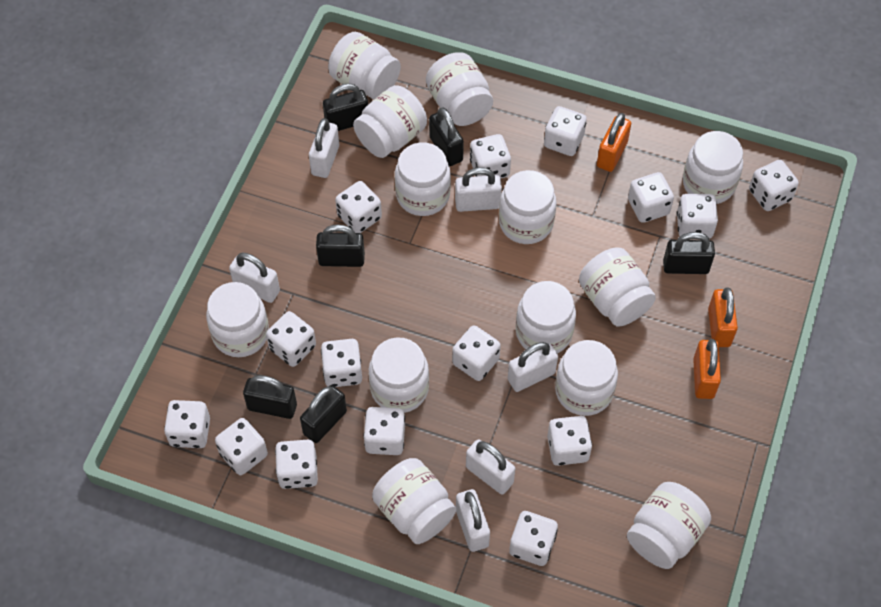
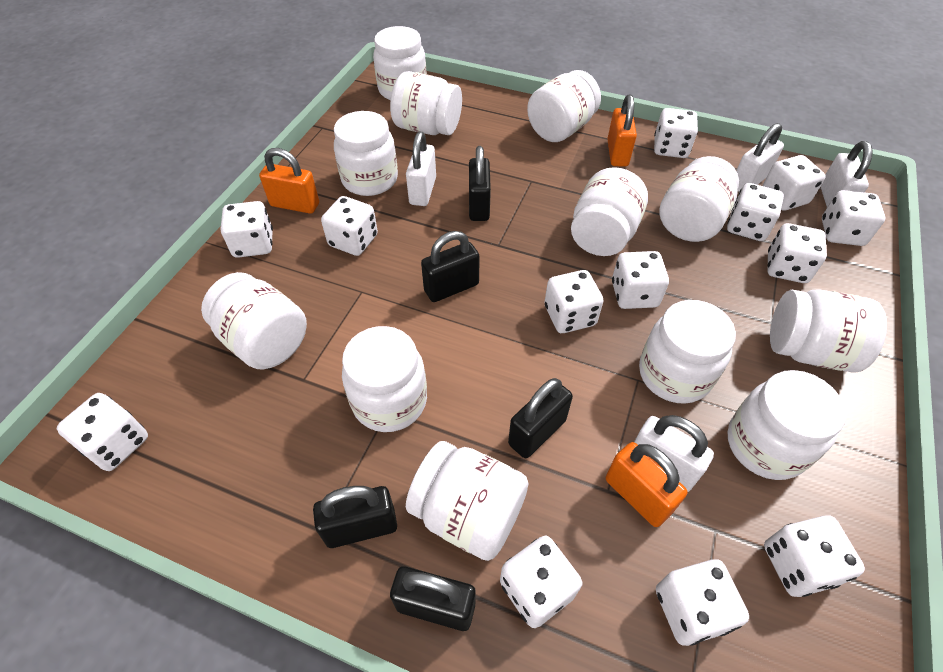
black padlock: 6 -> 5
white dice: 15 -> 13
white jar: 13 -> 12
white padlock: 6 -> 4

